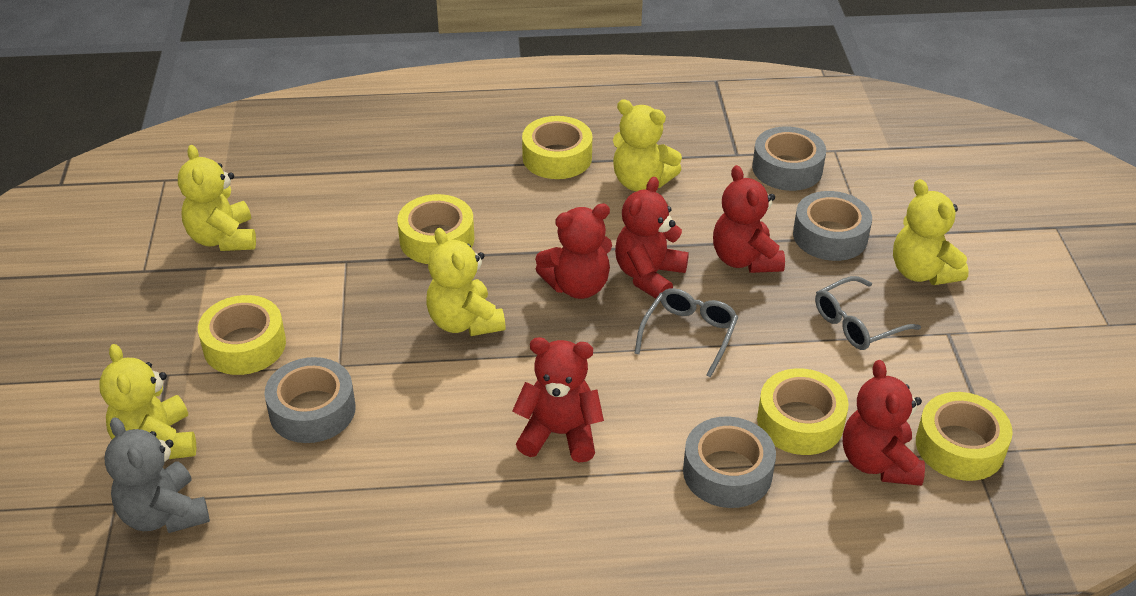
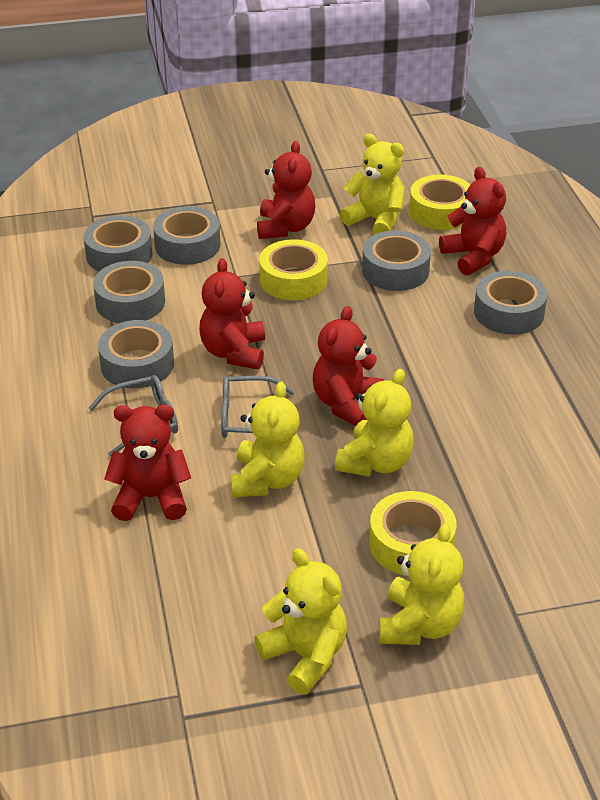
grey tape: 4 -> 6
grey teddy bear: 1 -> 0
yellow tape: 5 -> 3

